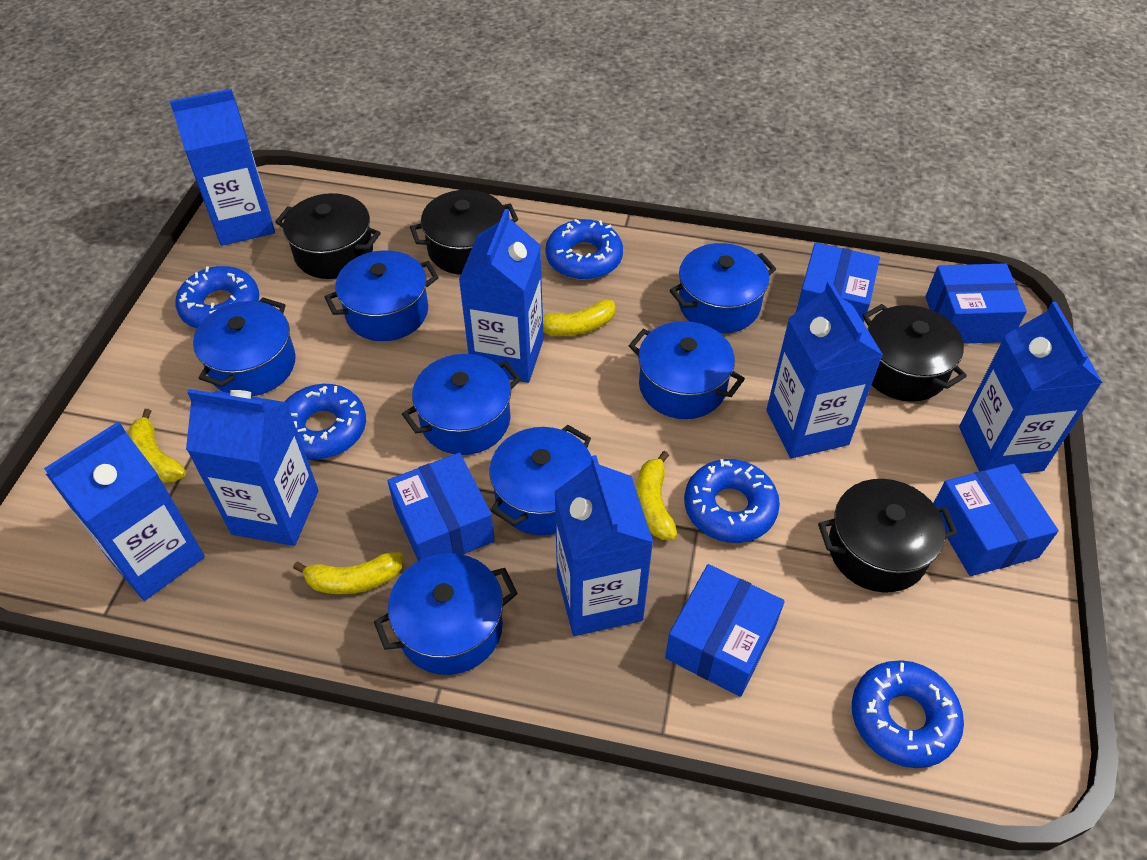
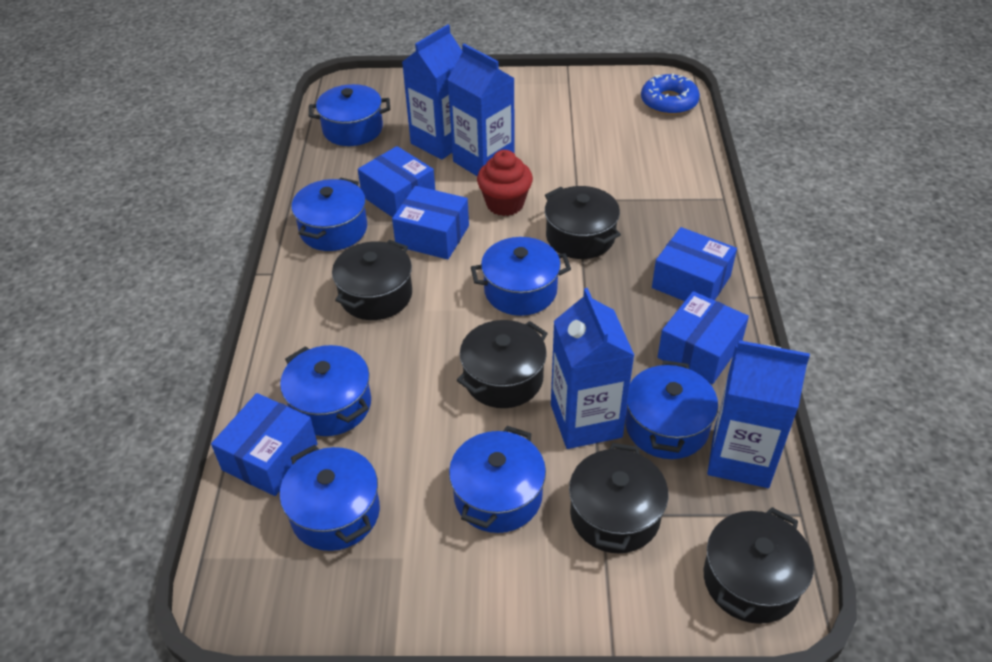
black pot: 4 -> 5
blue carton: 7 -> 4
blue donut: 5 -> 1
red cupcake: 0 -> 1
yellow banana: 4 -> 0

